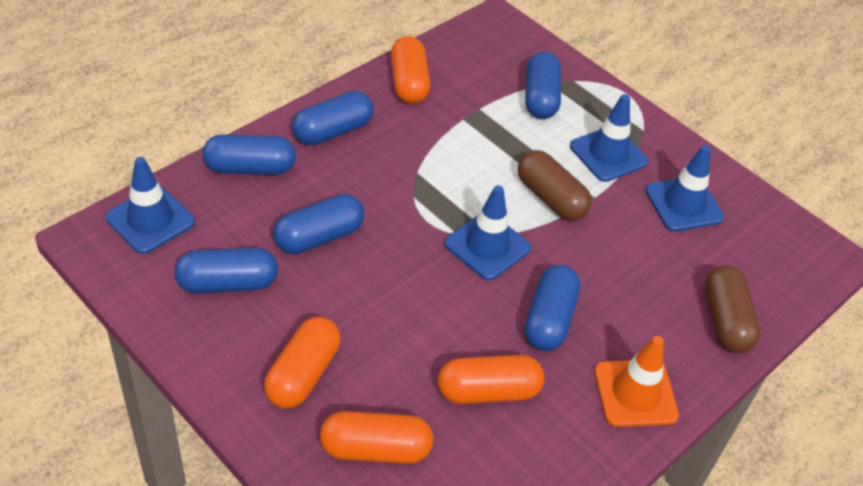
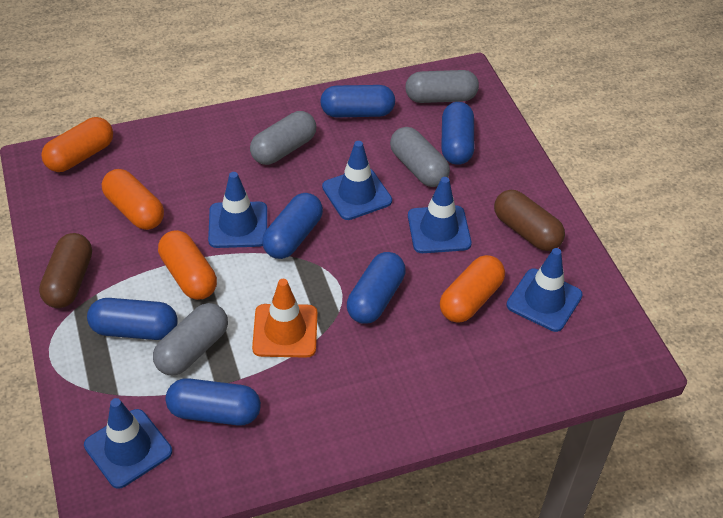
blue traffic cone: 4 -> 5
grey capsule: 0 -> 4

